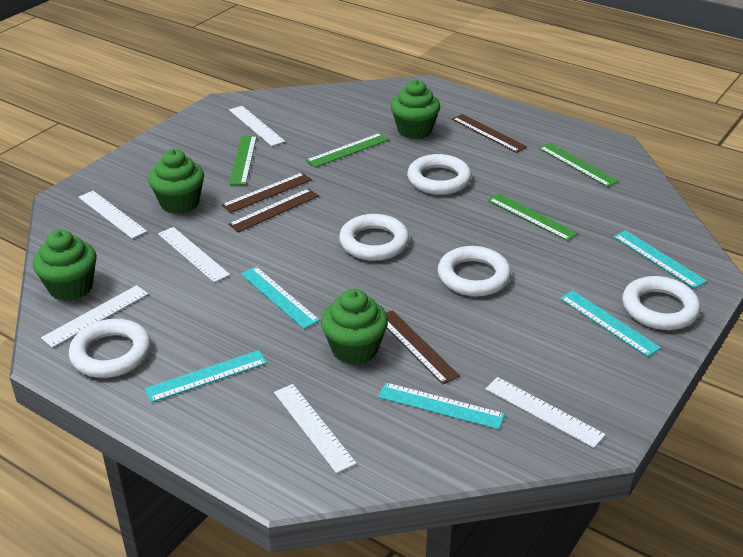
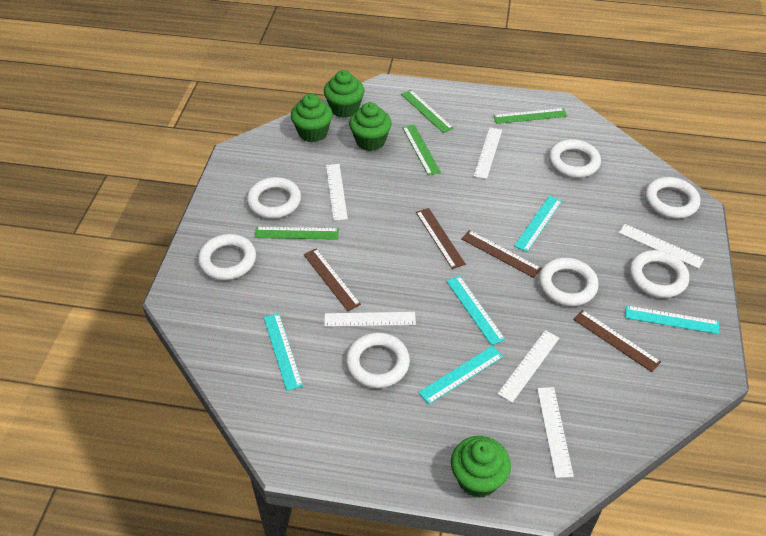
white ring: 5 -> 7

